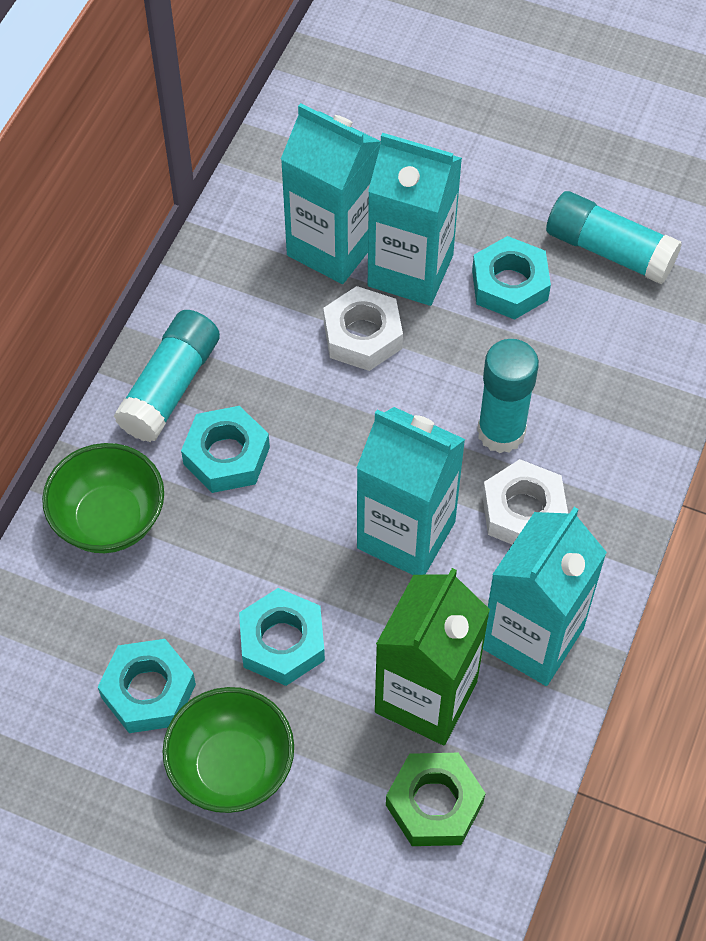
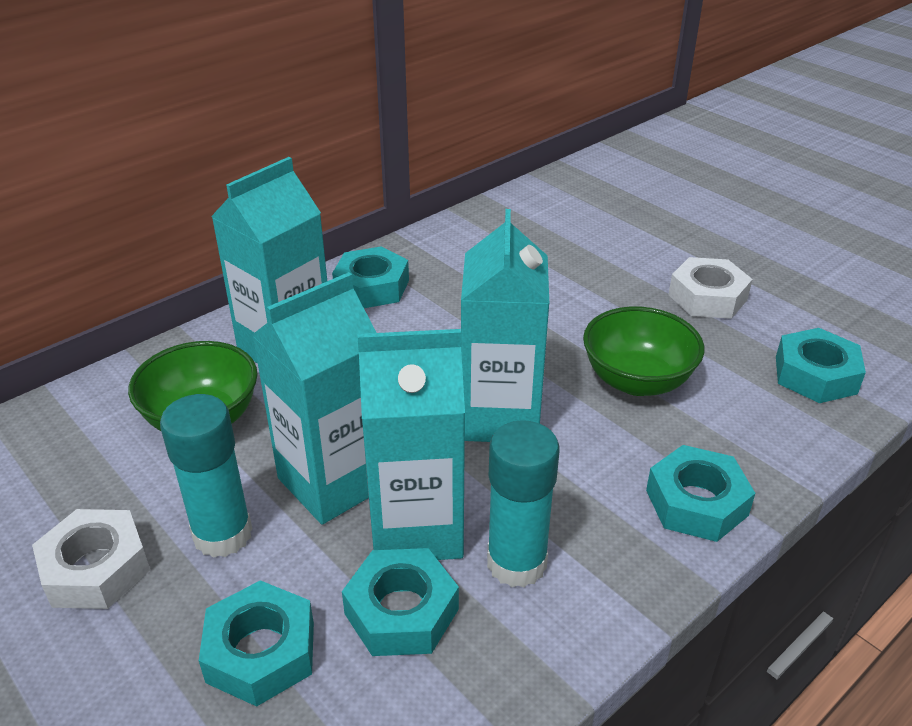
green carton: 1 -> 0
green nut: 1 -> 0
turquoise glue stick: 3 -> 2
turquoise nut: 4 -> 5

